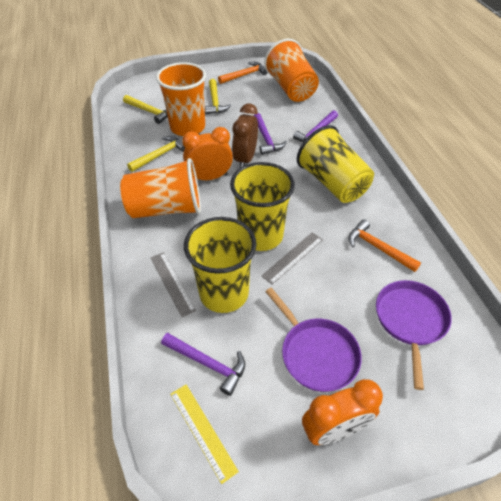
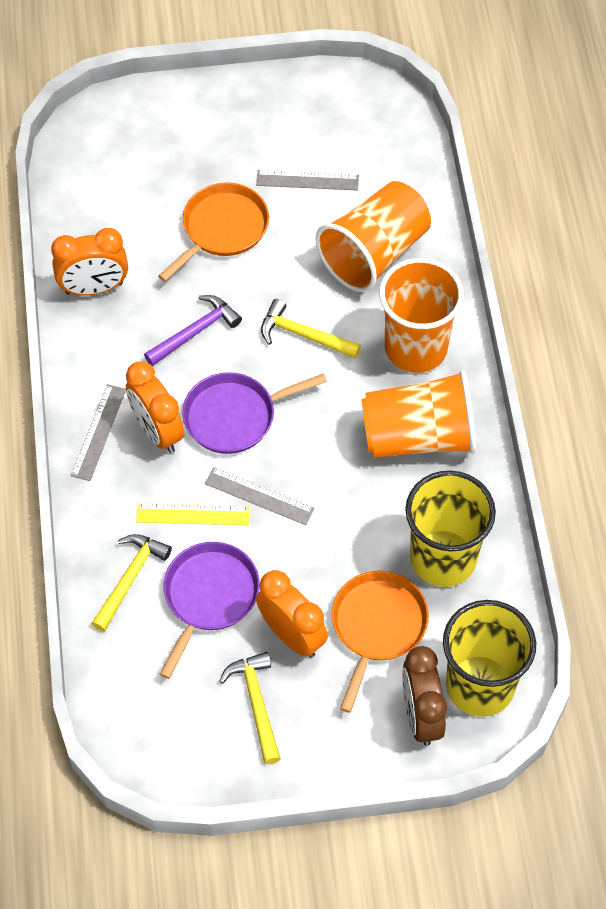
grey ruler: 2 -> 3
orange clock: 2 -> 3
orange hammer: 2 -> 0
orange pan: 0 -> 2
purple hammer: 3 -> 1
yellow cup: 3 -> 2

